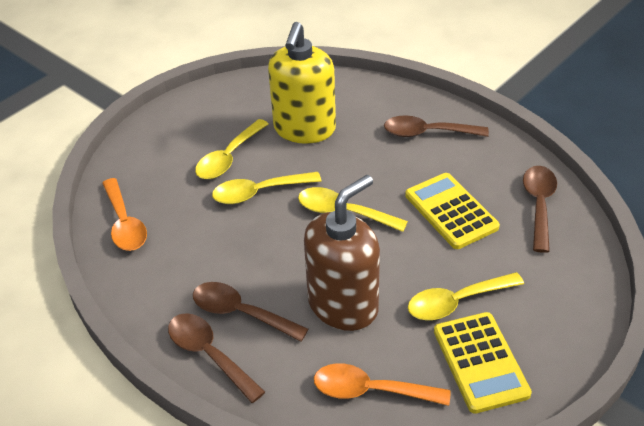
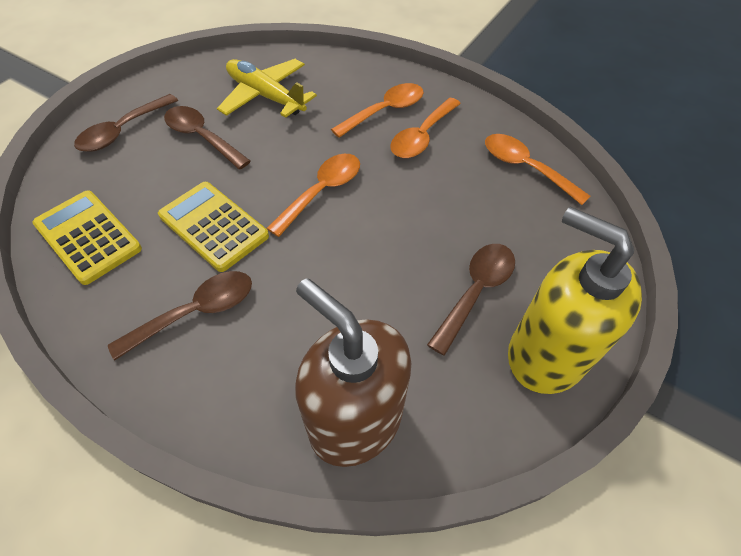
orange spoon: 2 -> 4
yellow plane: 0 -> 1
yellow spoon: 4 -> 0

